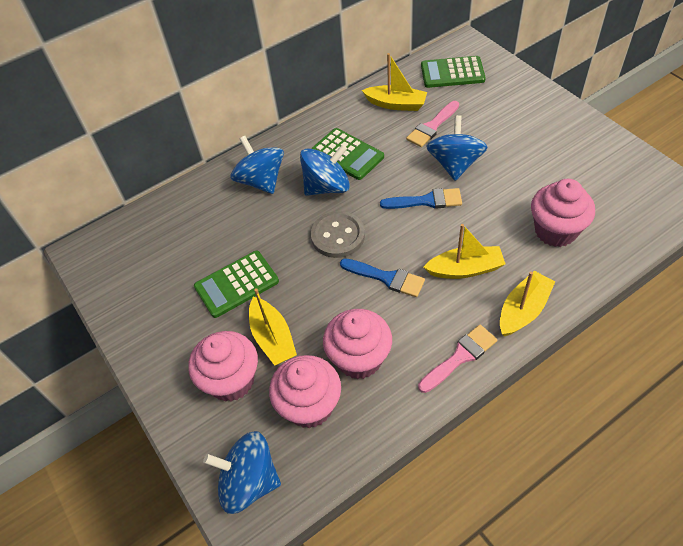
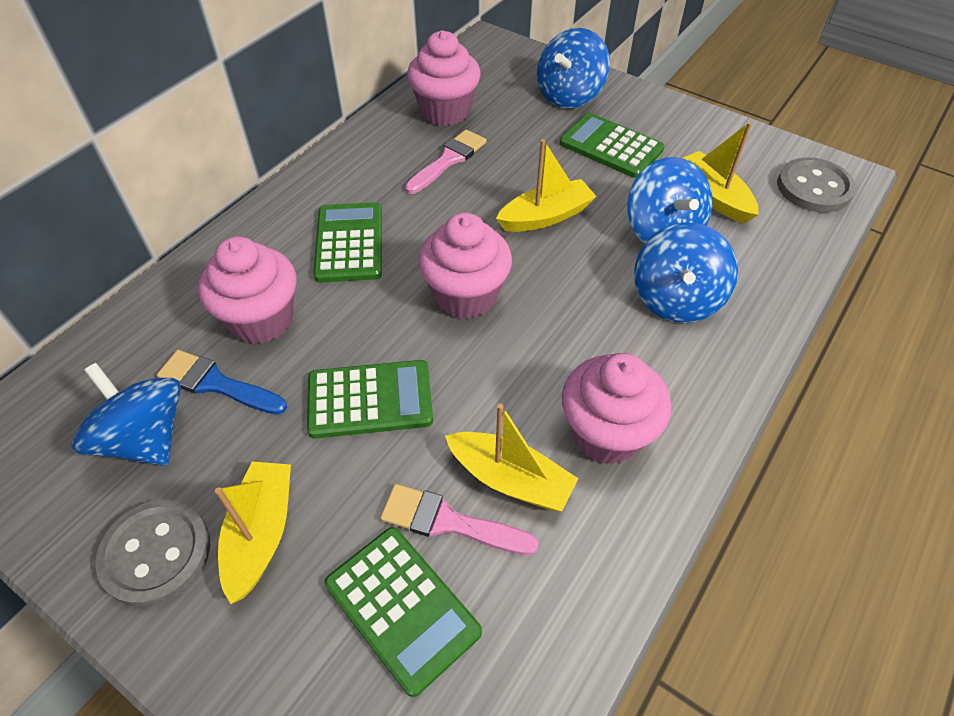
blue brush: 2 -> 1
green calculator: 3 -> 4
grey button: 1 -> 2

